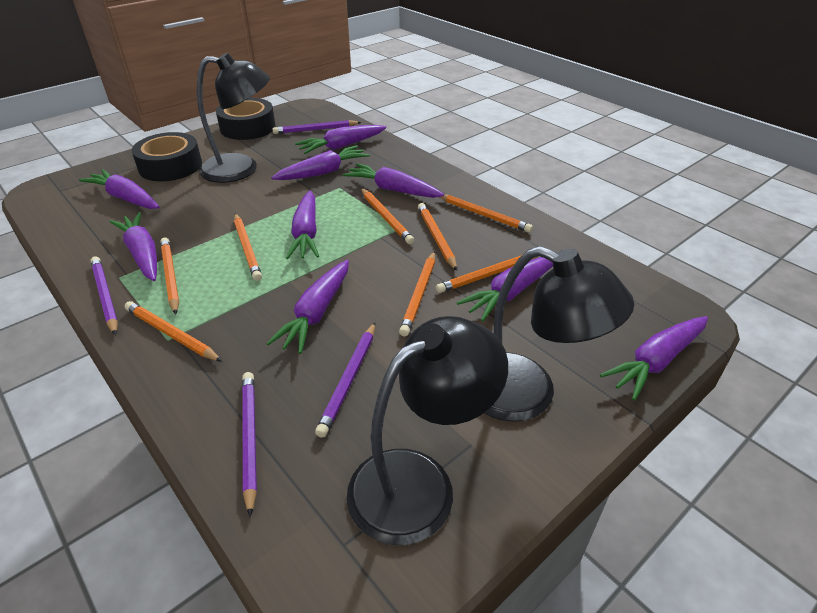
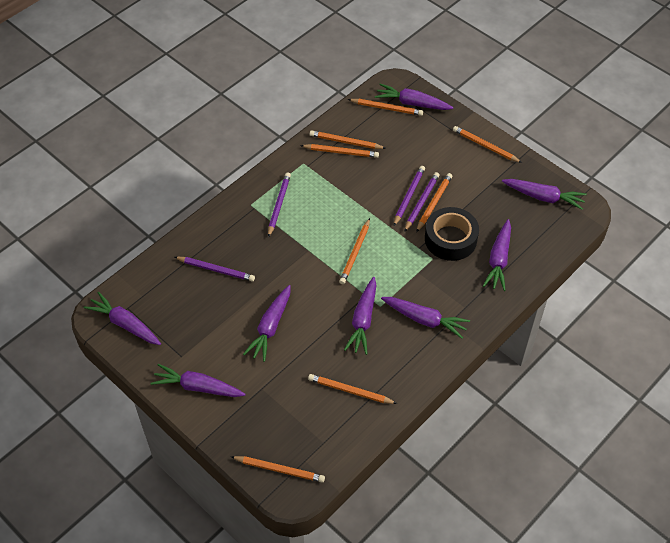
black lamp: 3 -> 0
black tape: 2 -> 1
purple carrot: 9 -> 8

